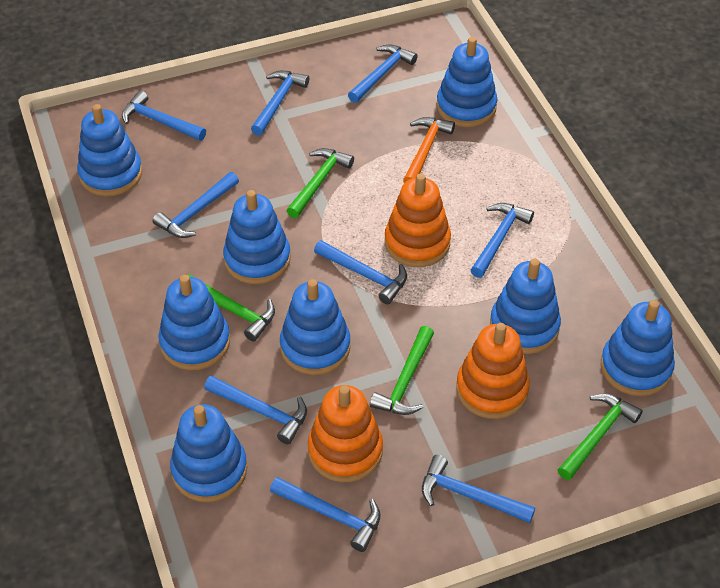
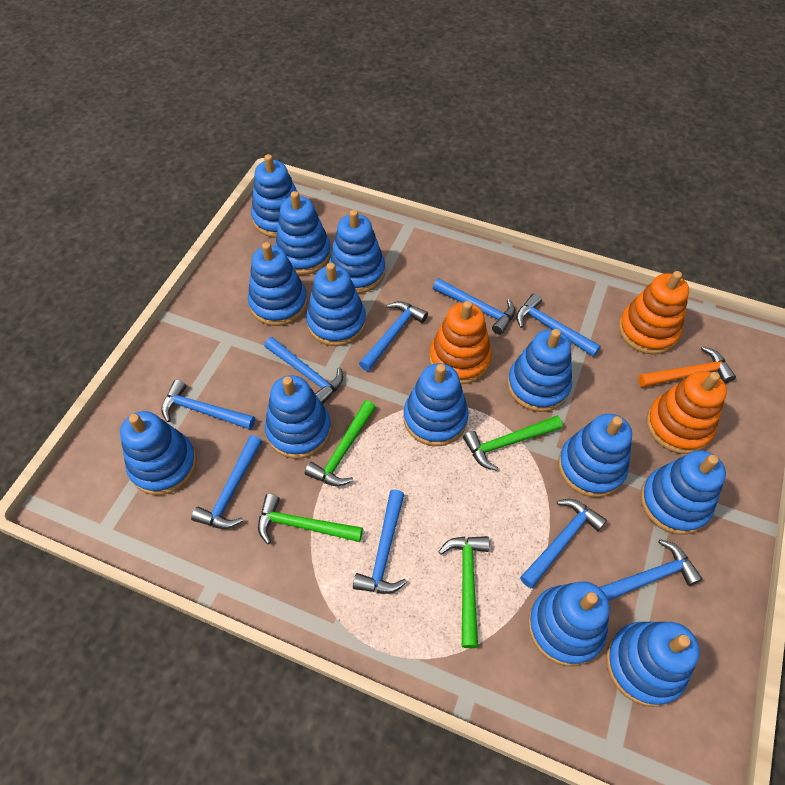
blue stacking toy: 8 -> 13

